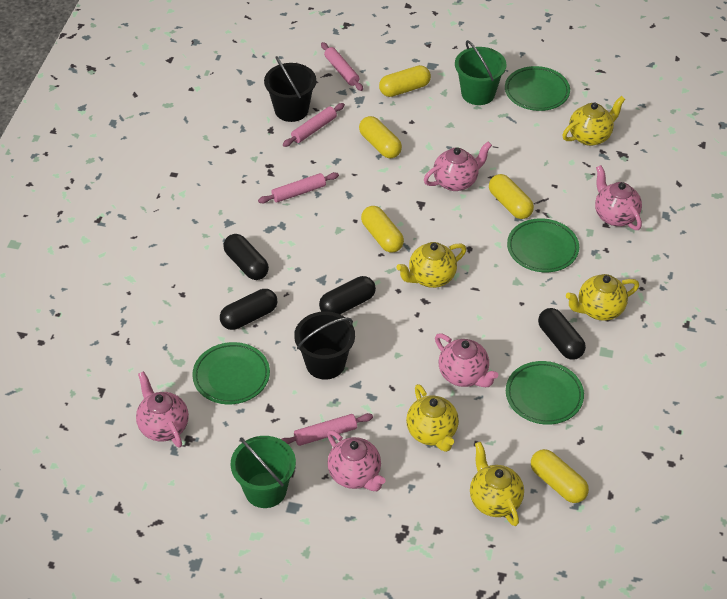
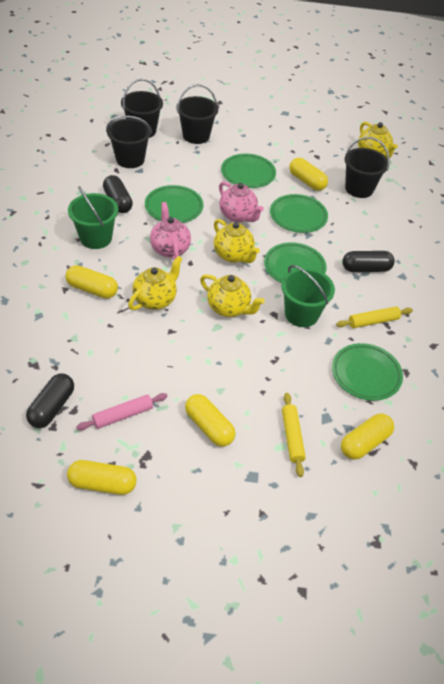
black bucket: 2 -> 4
black capsule: 4 -> 3
green plate: 4 -> 5
pink rolling pin: 4 -> 1
pink teapot: 5 -> 2
yellow rolling pin: 0 -> 2
yellow teapot: 5 -> 4

